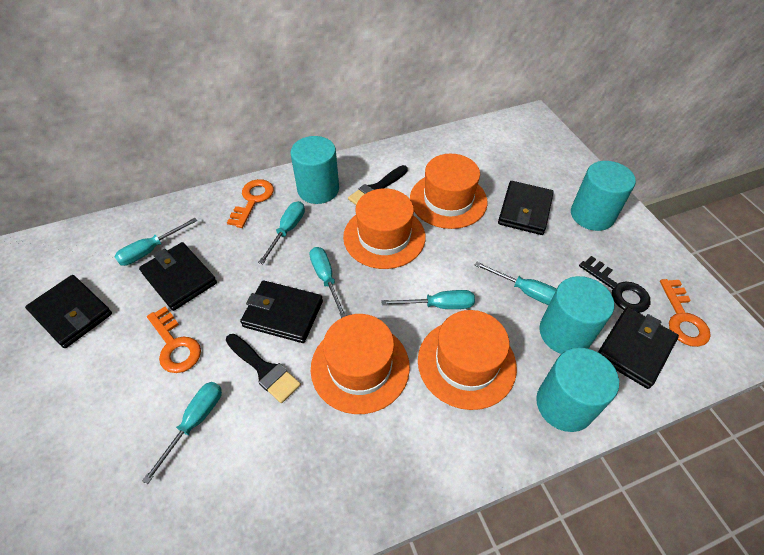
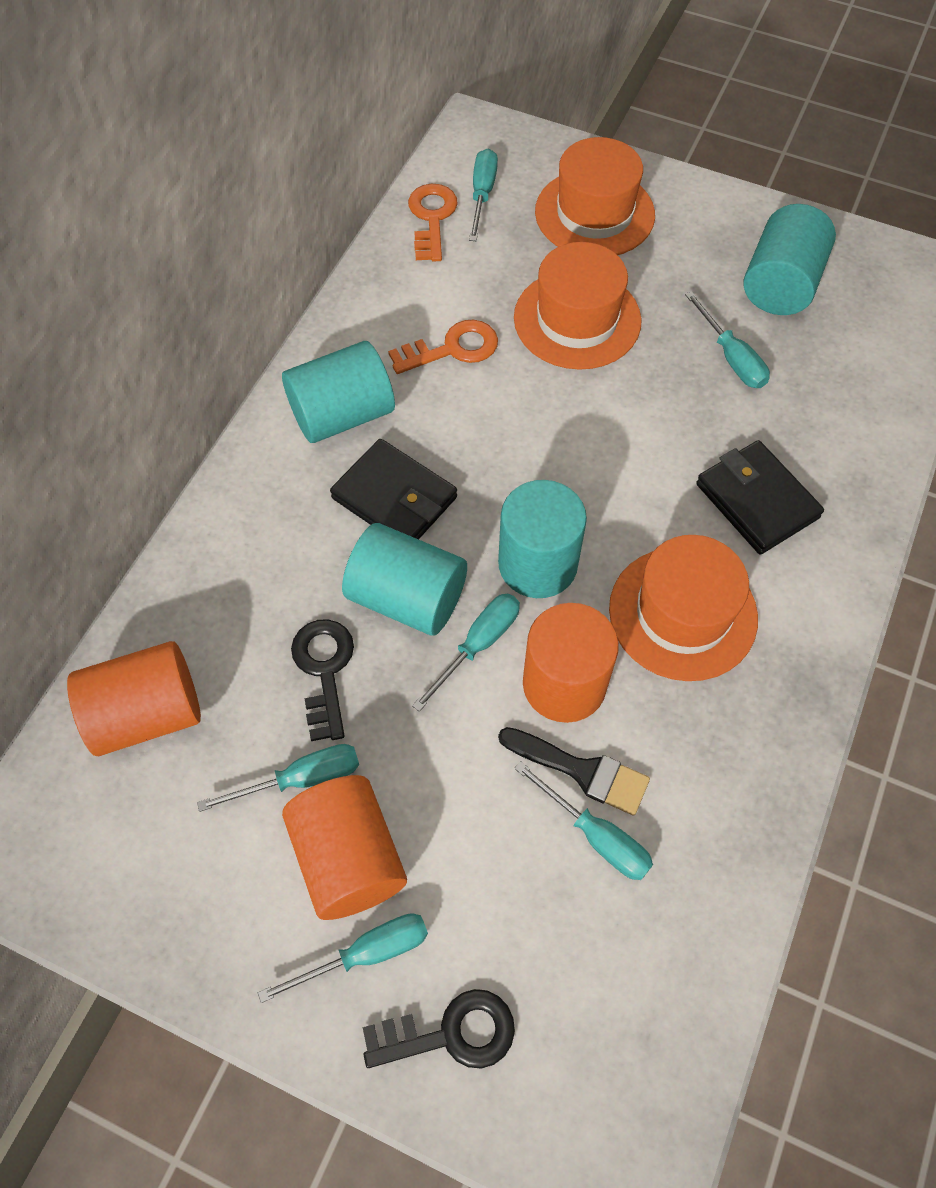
black brush: 2 -> 1
black key: 1 -> 2
black wallet: 5 -> 2
orange cylinder: 0 -> 3
orange hat: 4 -> 3
orange key: 3 -> 2

